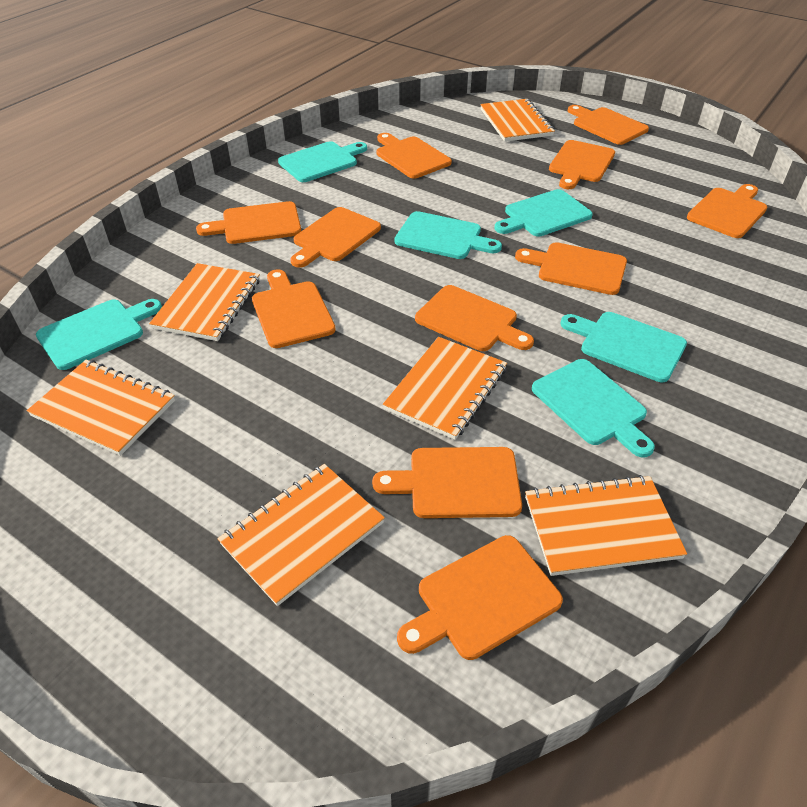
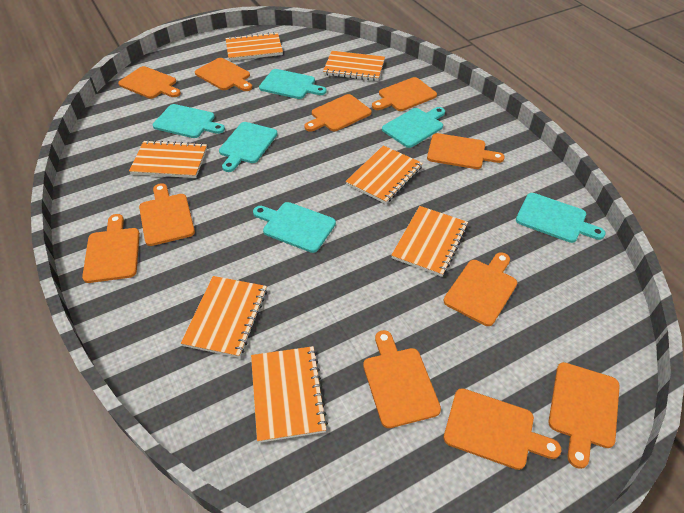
orange notebook: 6 -> 7

